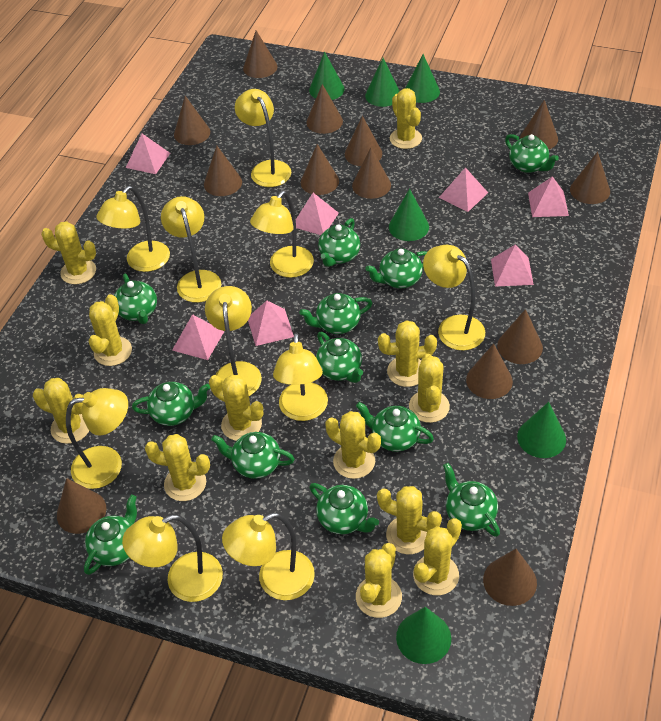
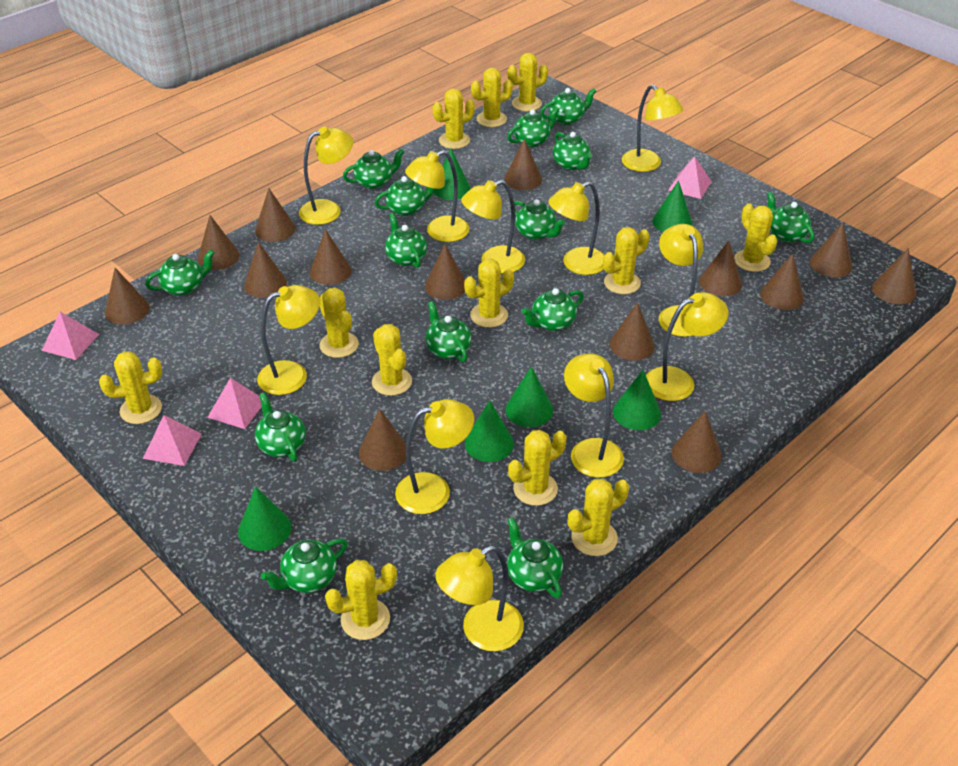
brown cone: 13 -> 14
green teapot: 12 -> 14
pink pyramid: 7 -> 4
yellow lamp: 10 -> 11

